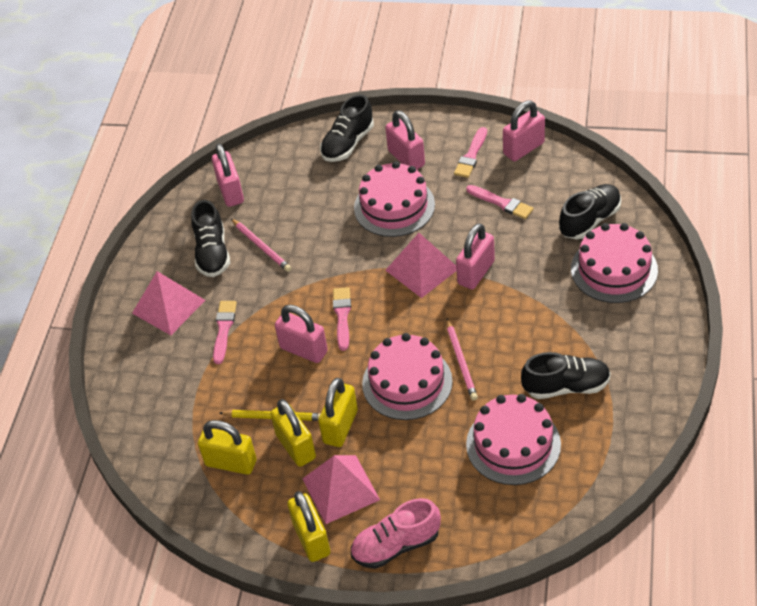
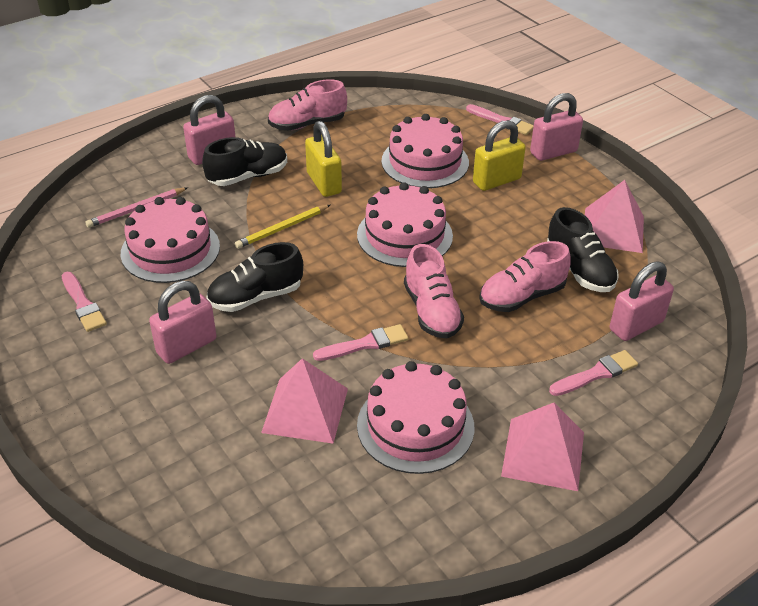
black shoe: 4 -> 3
pink padlock: 5 -> 4
pink pencil: 2 -> 1
pink shoe: 1 -> 3
yellow padlock: 4 -> 2

